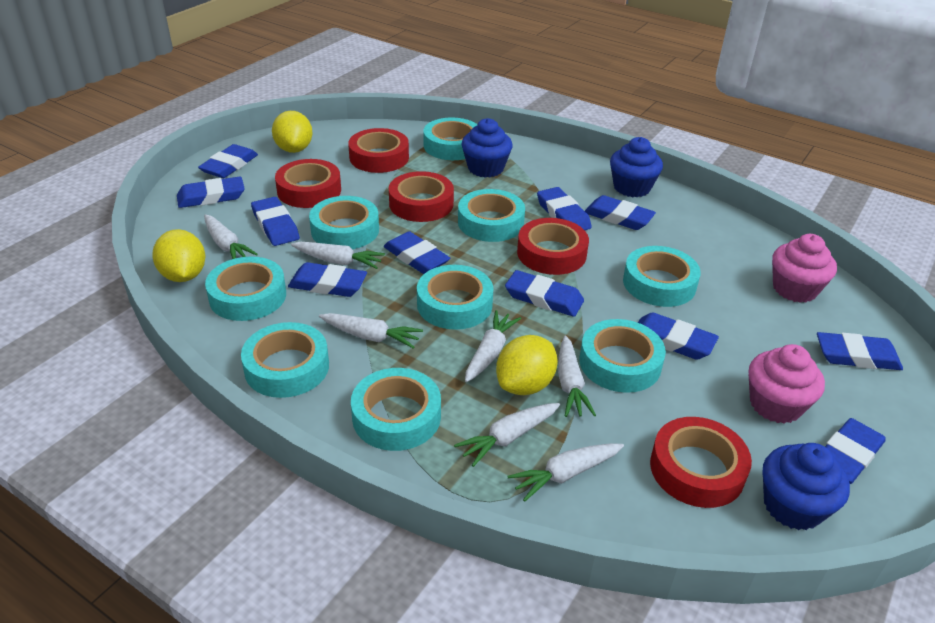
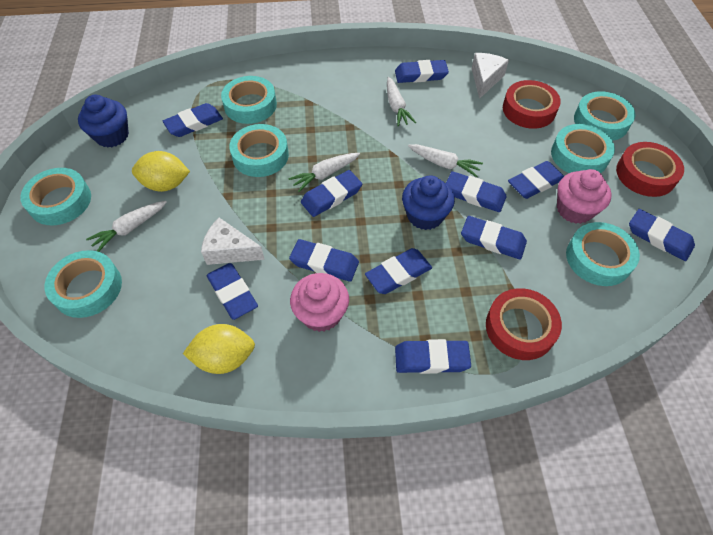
blue cupcake: 3 -> 2
red tape: 5 -> 3
turquoise tape: 9 -> 7
white carrot: 7 -> 4
white cheese: 0 -> 2
yellow lemon: 3 -> 2

